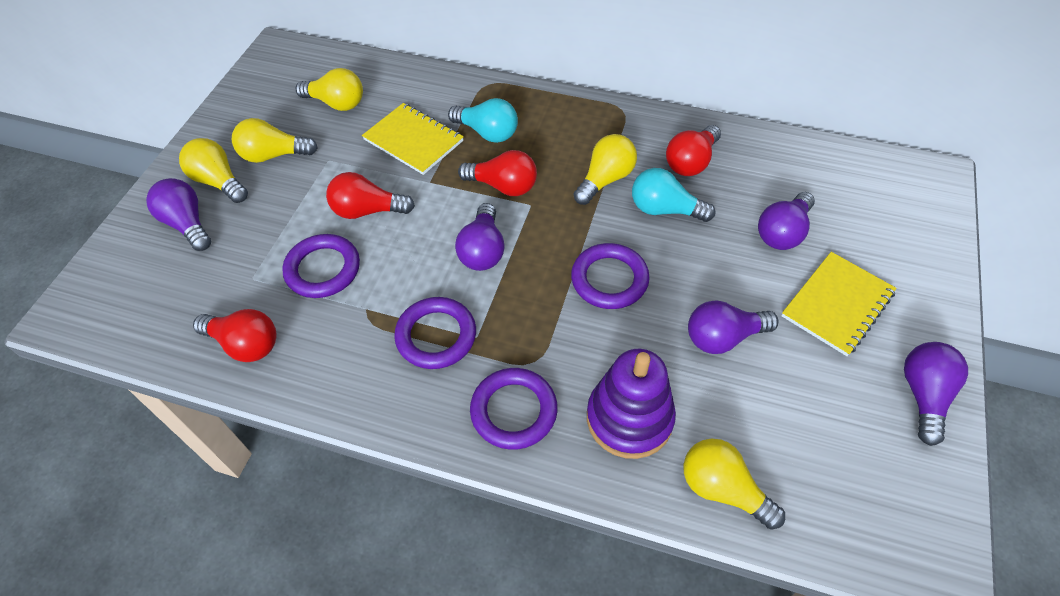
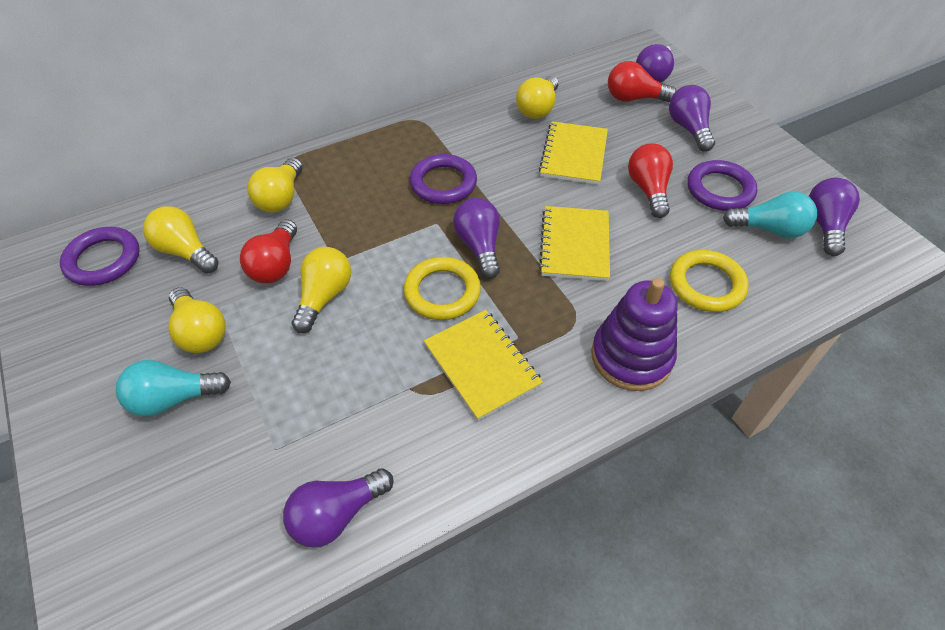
purple ring: 4 -> 3
red light bulb: 4 -> 3
yellow notebook: 2 -> 3
yellow ring: 0 -> 2

